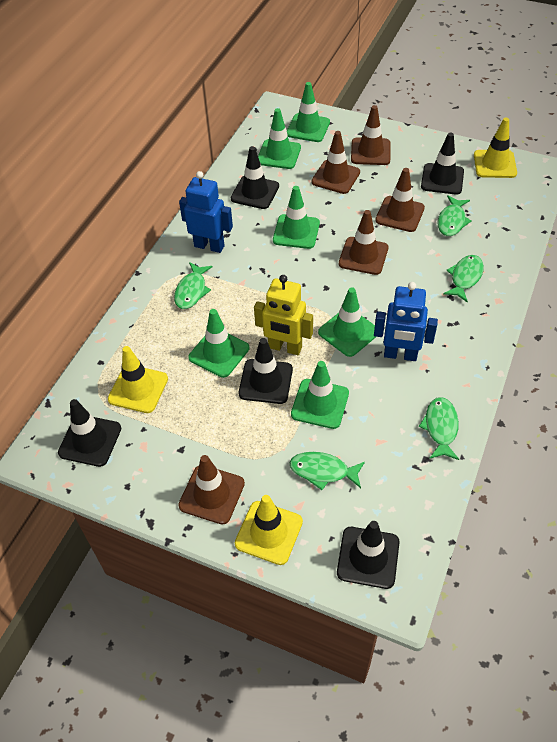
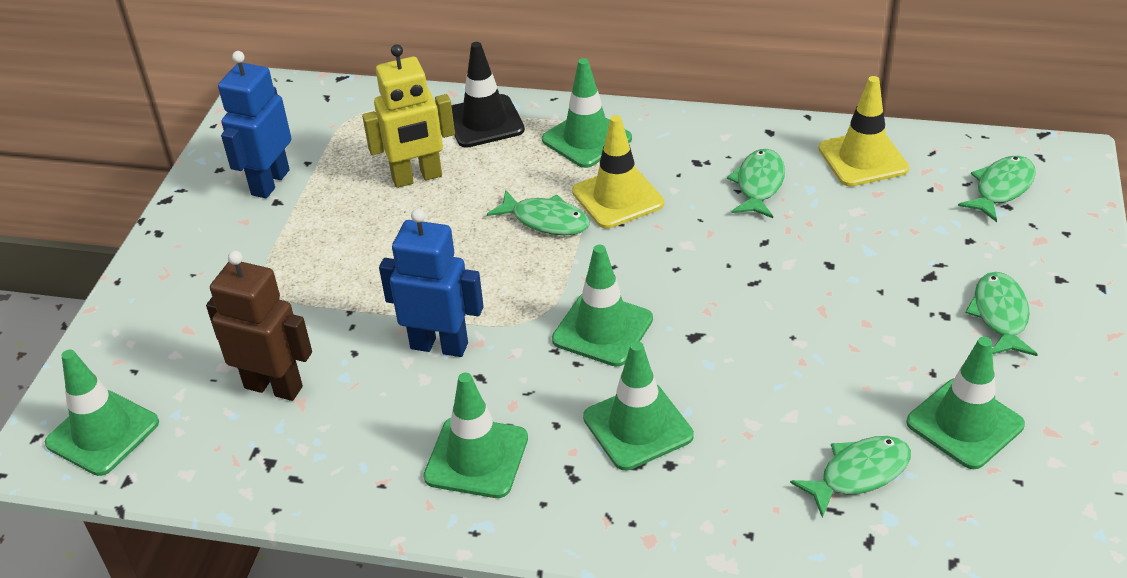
black traffic cone: 5 -> 1
brown robot: 0 -> 1
brown traffic cone: 5 -> 0
yellow traffic cone: 3 -> 2

